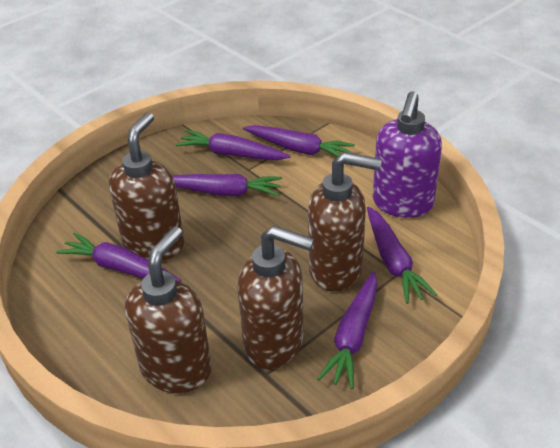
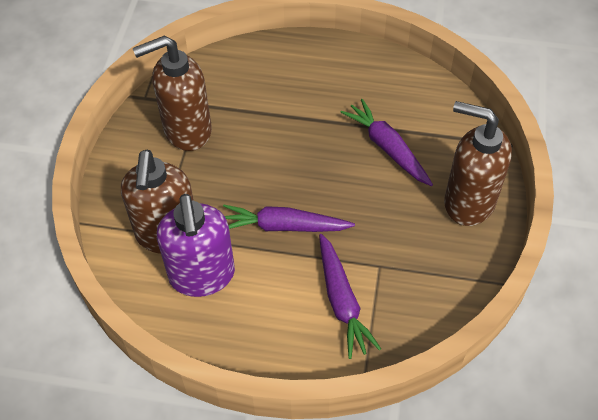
brown soap dispenser: 4 -> 3
purple carrot: 6 -> 3

